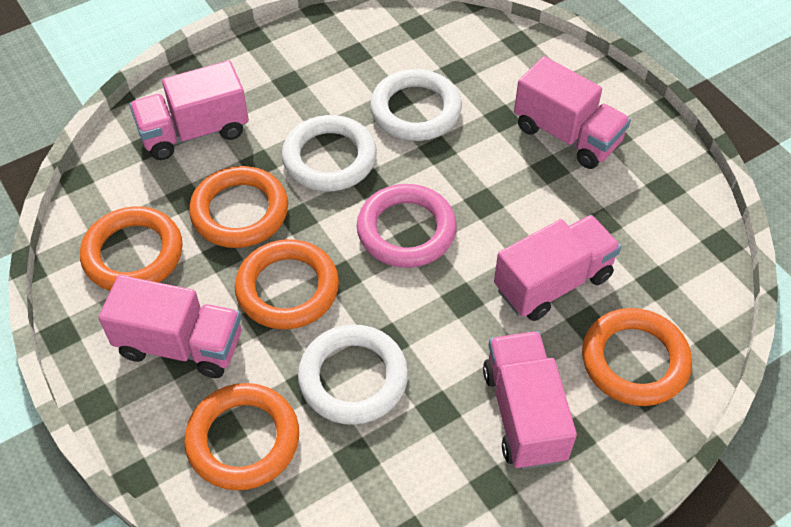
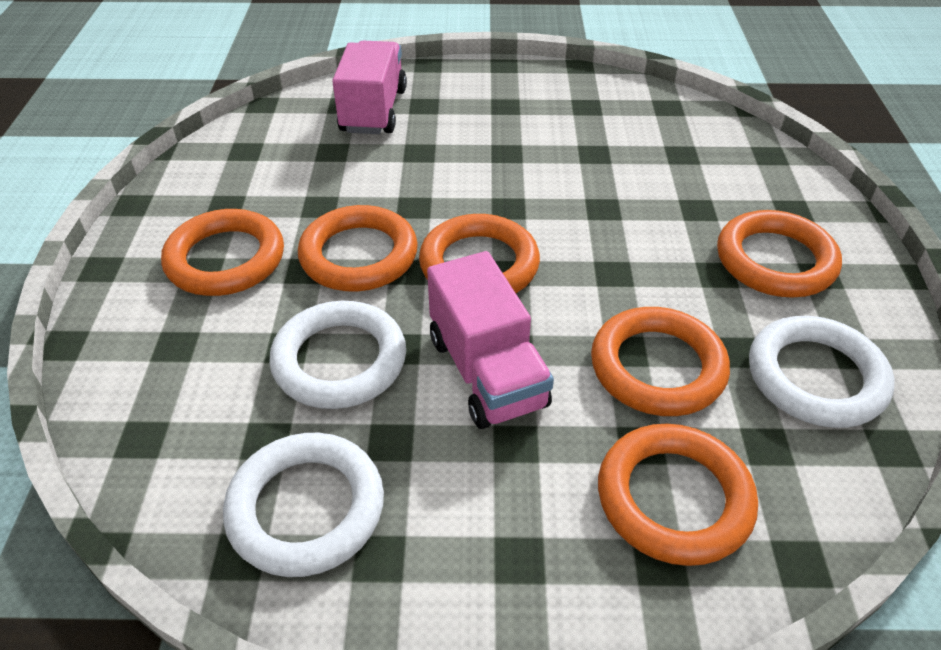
orange ring: 5 -> 6
pink ring: 1 -> 0
pink truck: 5 -> 2

